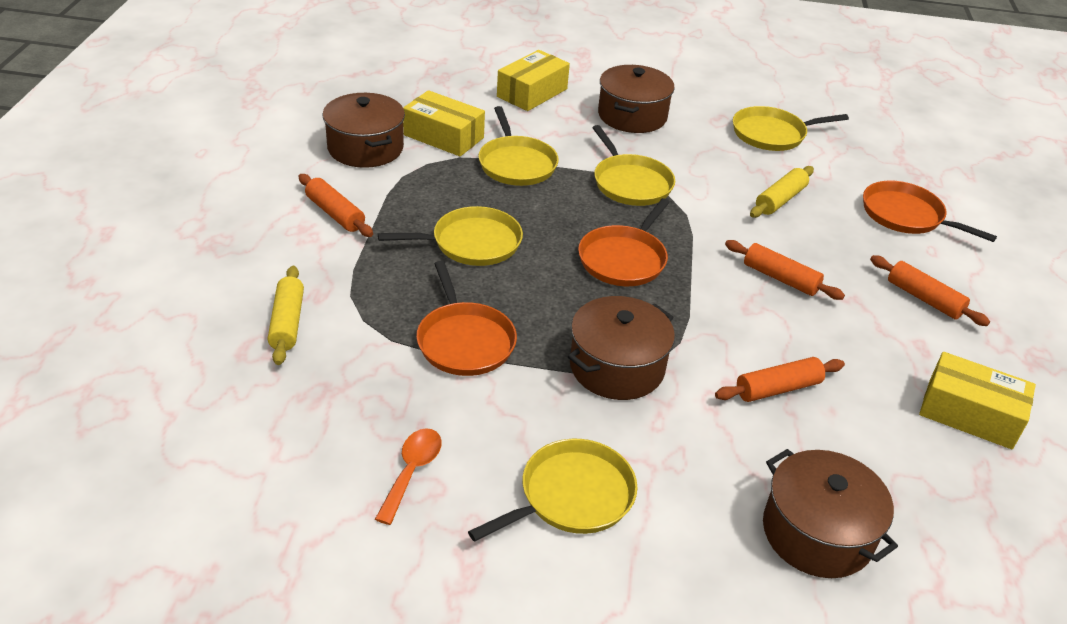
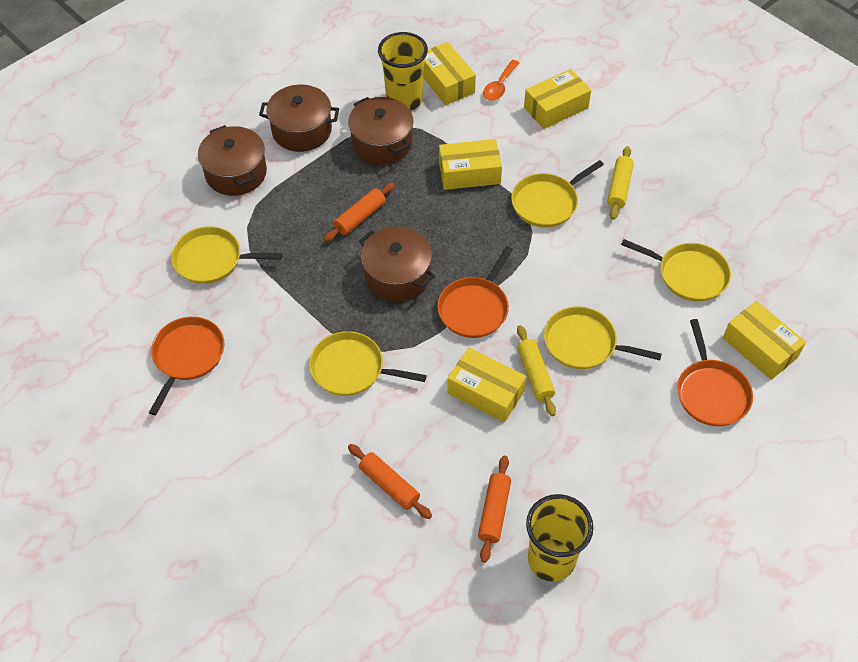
orange rolling pin: 4 -> 3
yellow box: 3 -> 5
yellow cup: 0 -> 2

